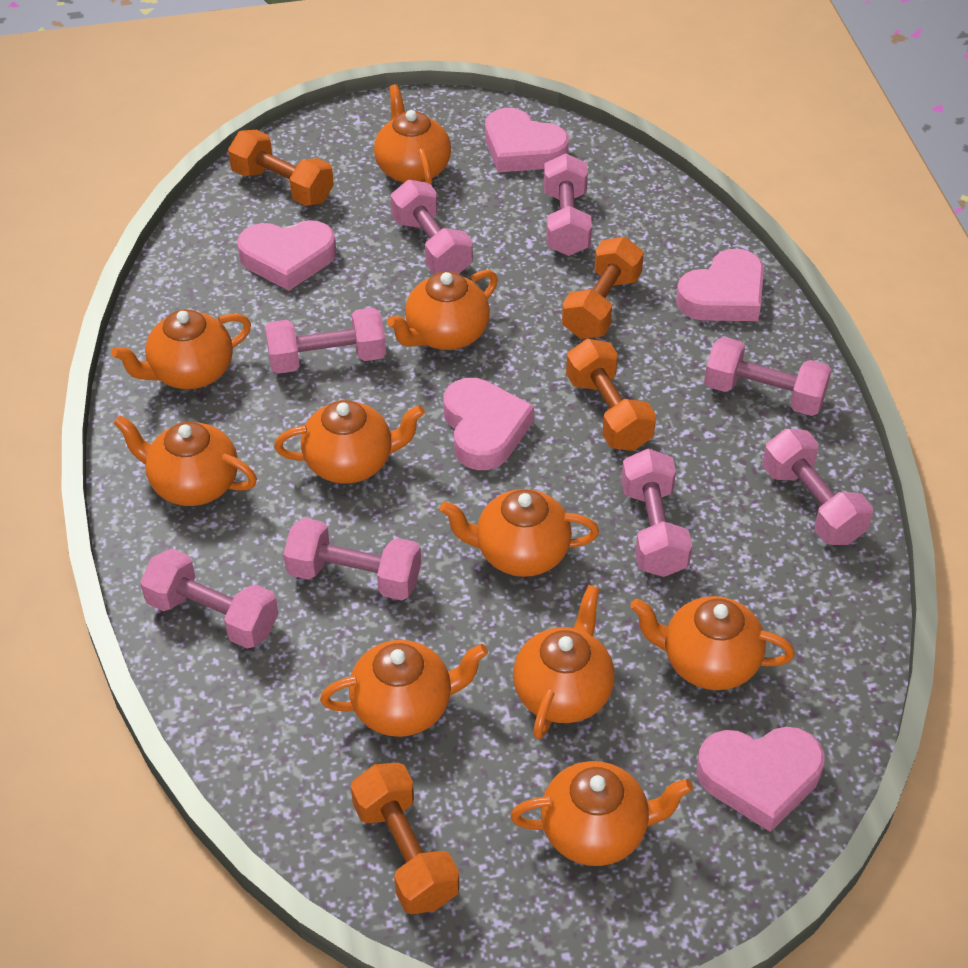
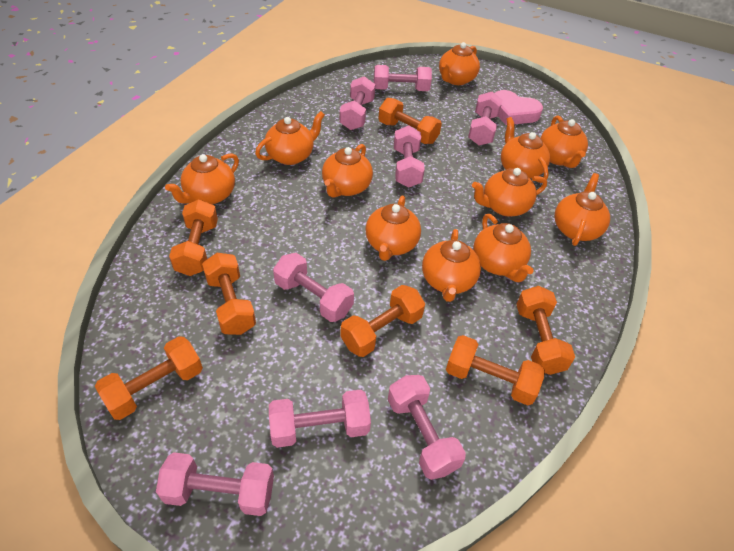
orange dumbbell: 4 -> 7
orange teapot: 10 -> 11
pink heart: 5 -> 1

